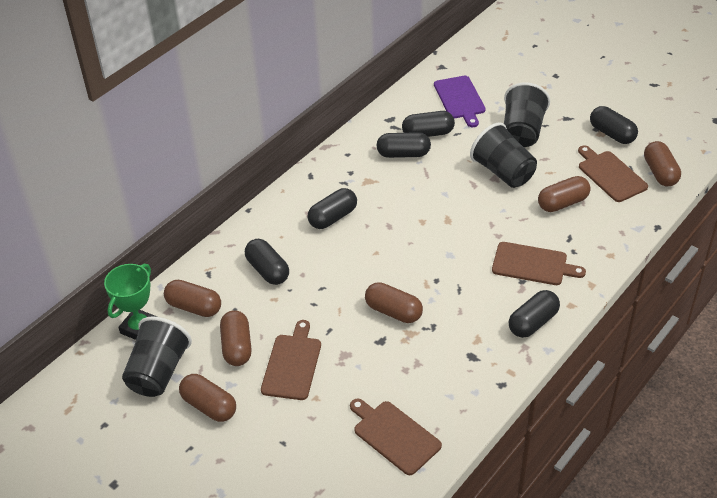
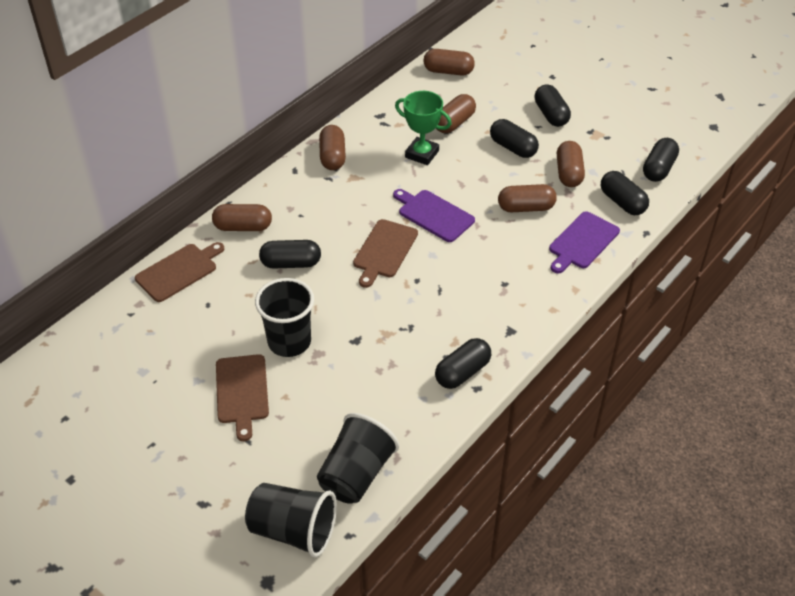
brown cutting board: 4 -> 3
purple cutting board: 1 -> 2

